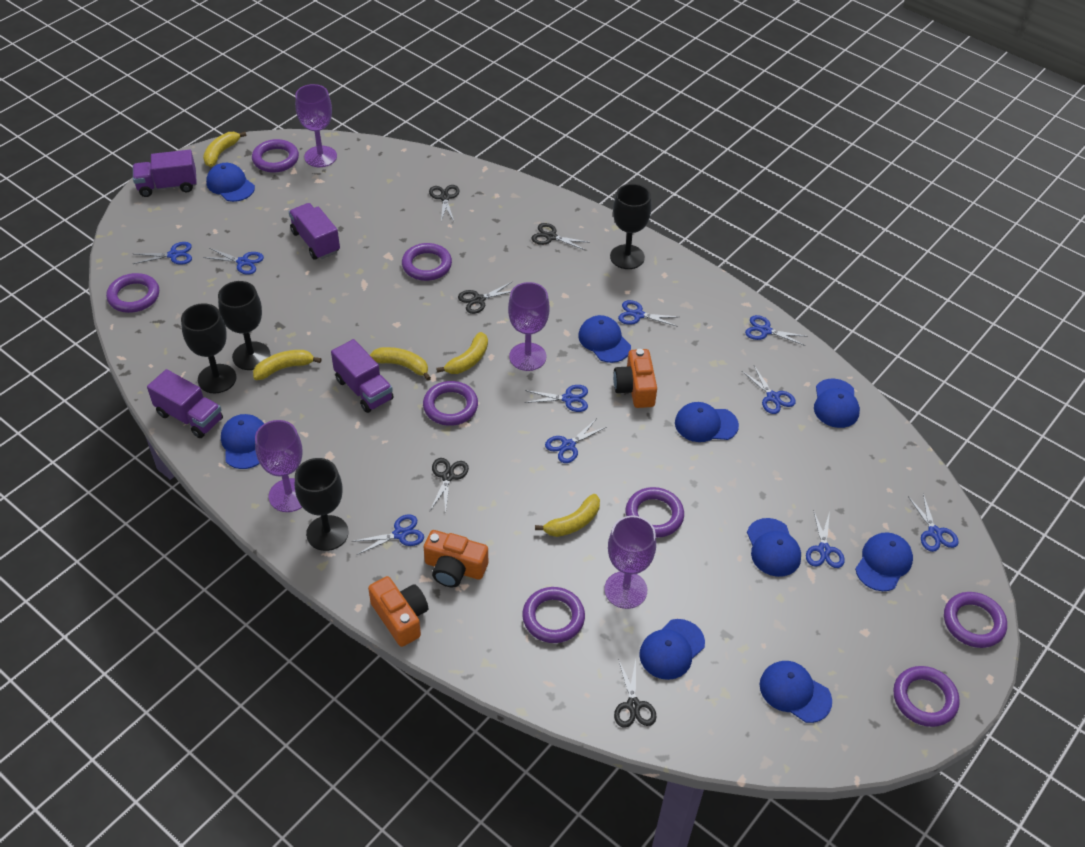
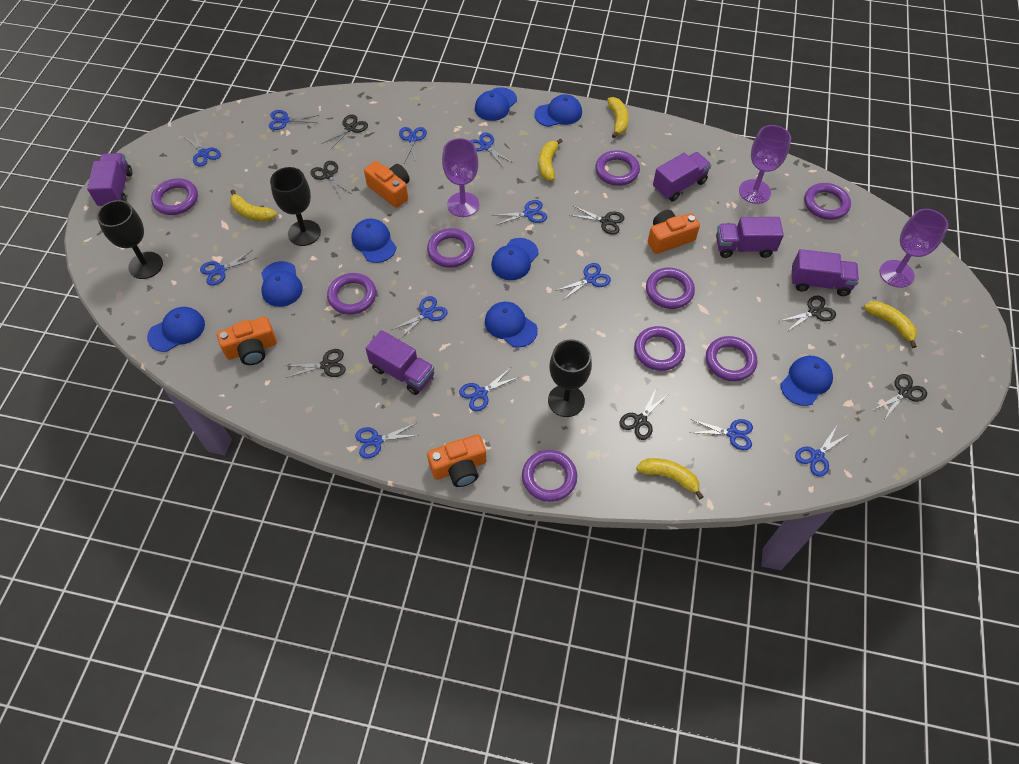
black goblet: 4 -> 3
black scissors: 5 -> 7
blue cap: 9 -> 8
blue scissors: 10 -> 12
orange camera: 3 -> 4
purple goblet: 4 -> 3
purple ring: 8 -> 9
purple truck: 4 -> 5

